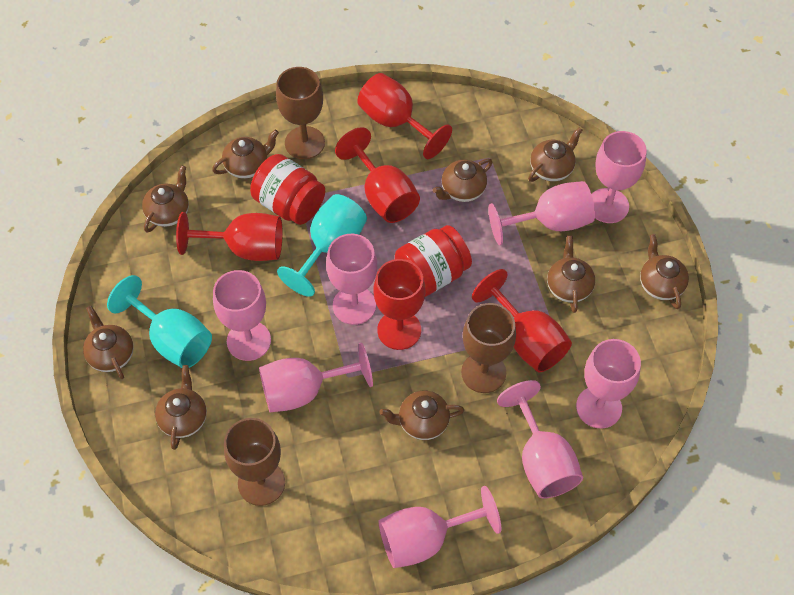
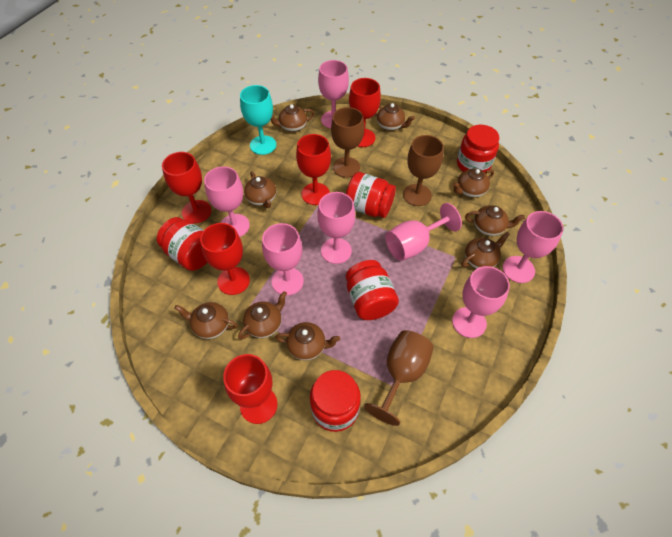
pink goblet: 8 -> 7
red jar: 2 -> 5
turquoise goblet: 2 -> 1

